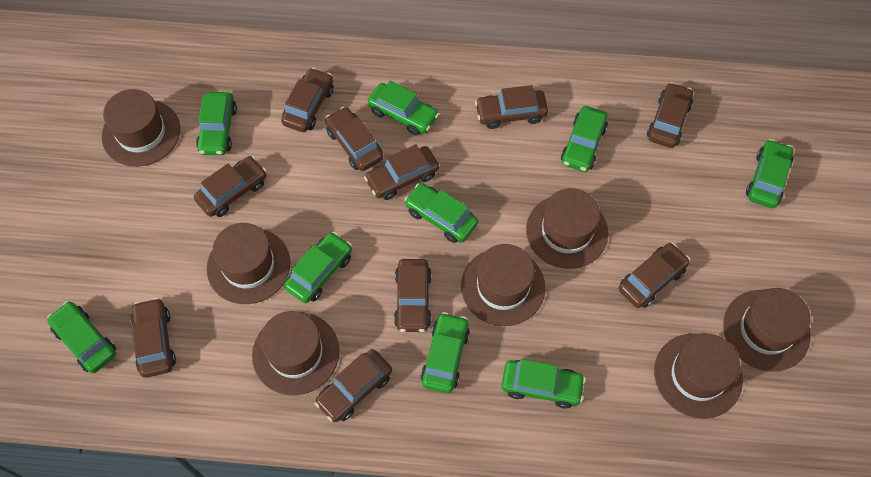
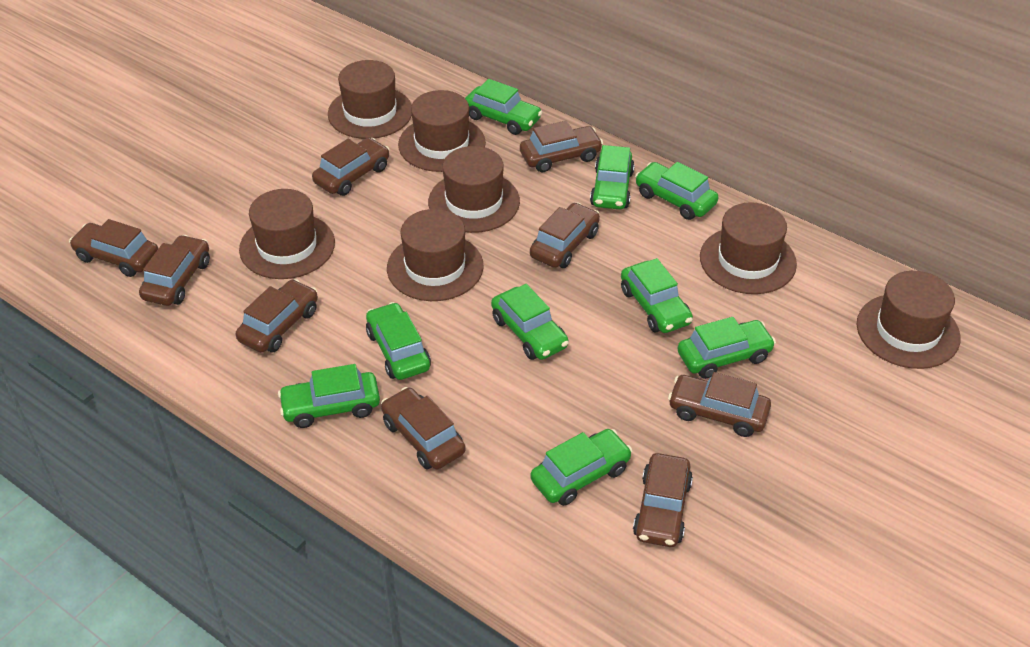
brown car: 10 -> 9

